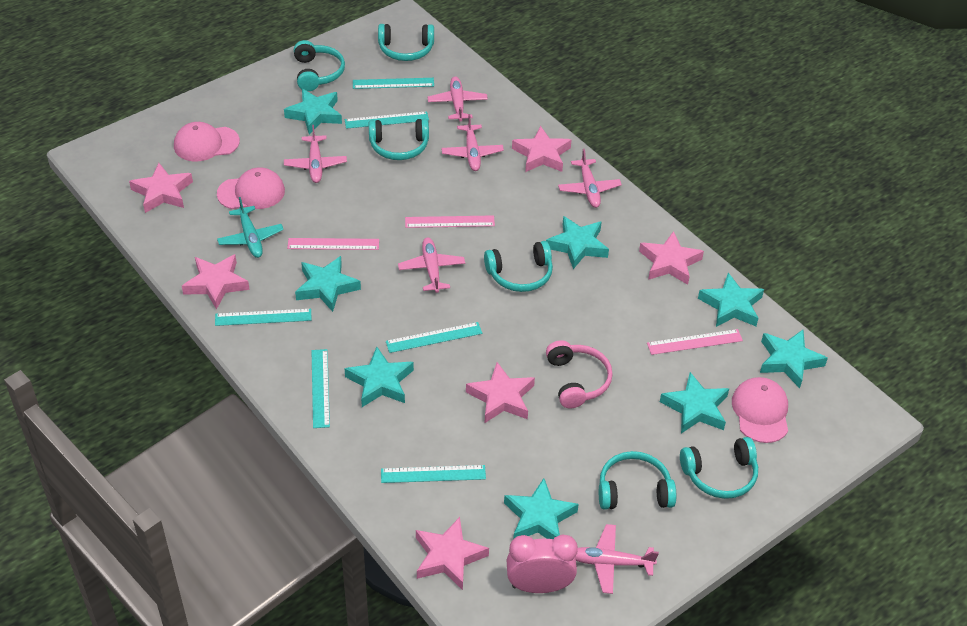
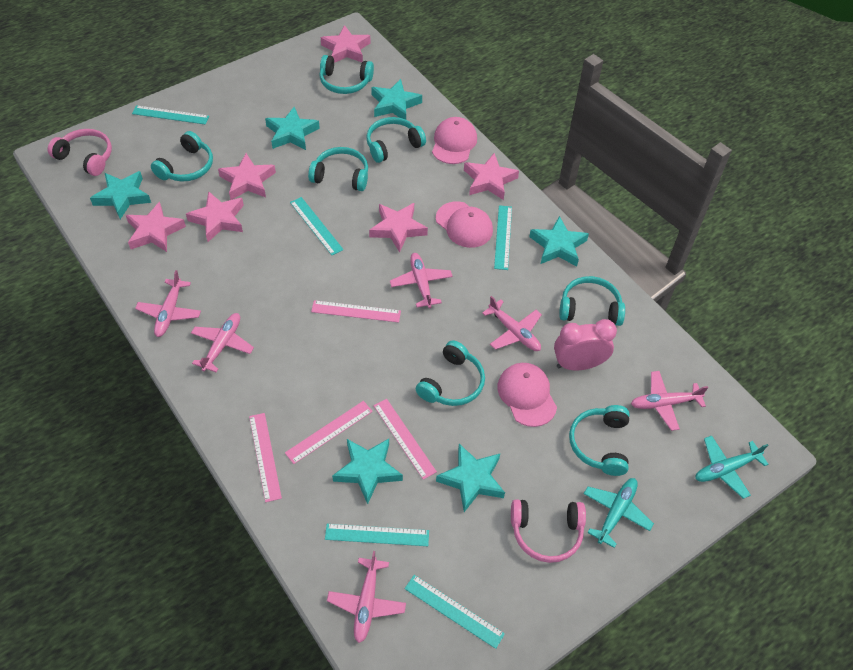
pink headphones: 1 -> 2
pink ruler: 3 -> 4
turquoise headphones: 6 -> 7
turquoise plane: 1 -> 2
turquoise ruler: 6 -> 5
turquoise star: 8 -> 6

